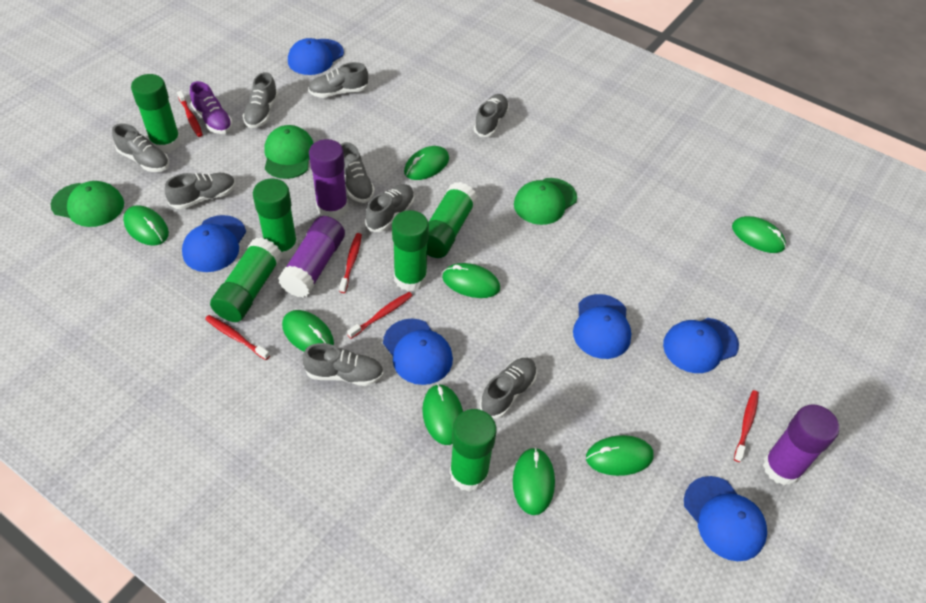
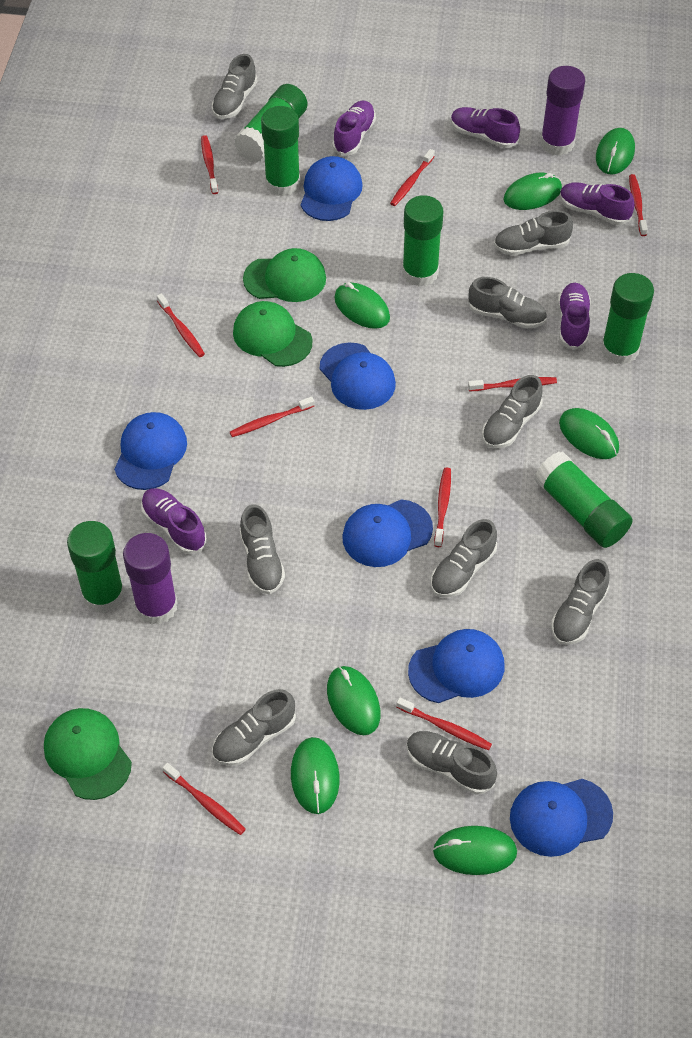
green mouse: 8 -> 7
purple glue stick: 3 -> 2
purple shoe: 1 -> 5
red toothbrush: 5 -> 9

